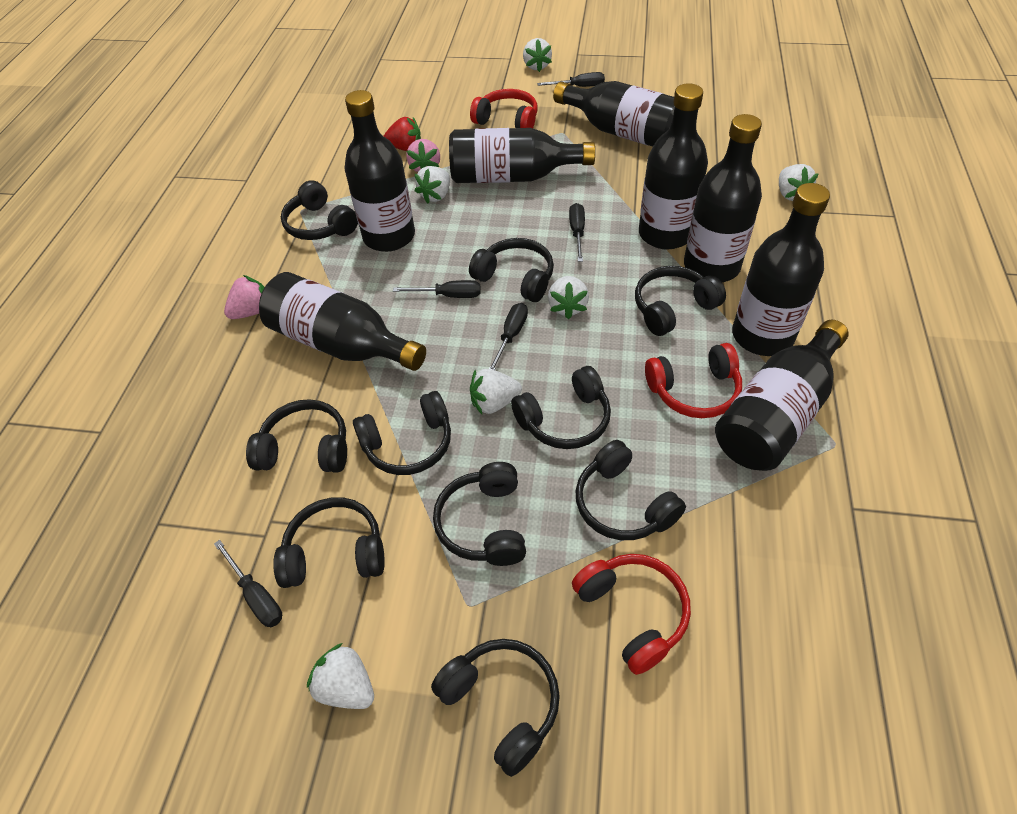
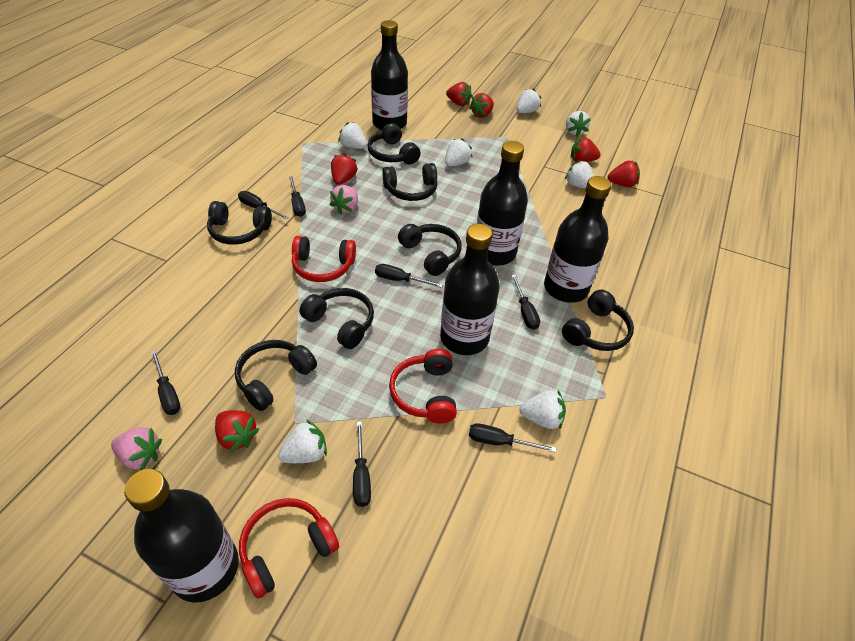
black bottle: 8 -> 5
black headphones: 10 -> 7
black screwdriver: 5 -> 7
red strawberry: 1 -> 6
white strawberry: 6 -> 7

